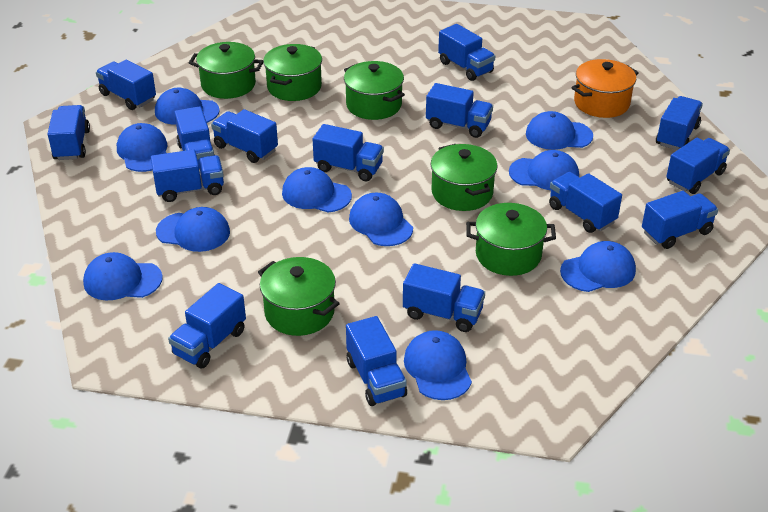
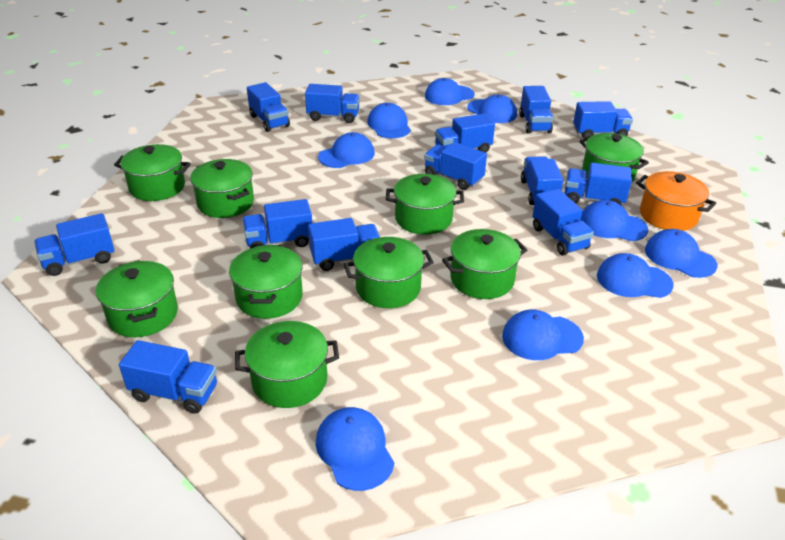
blue cap: 10 -> 9
blue truck: 15 -> 13
green pot: 6 -> 9

